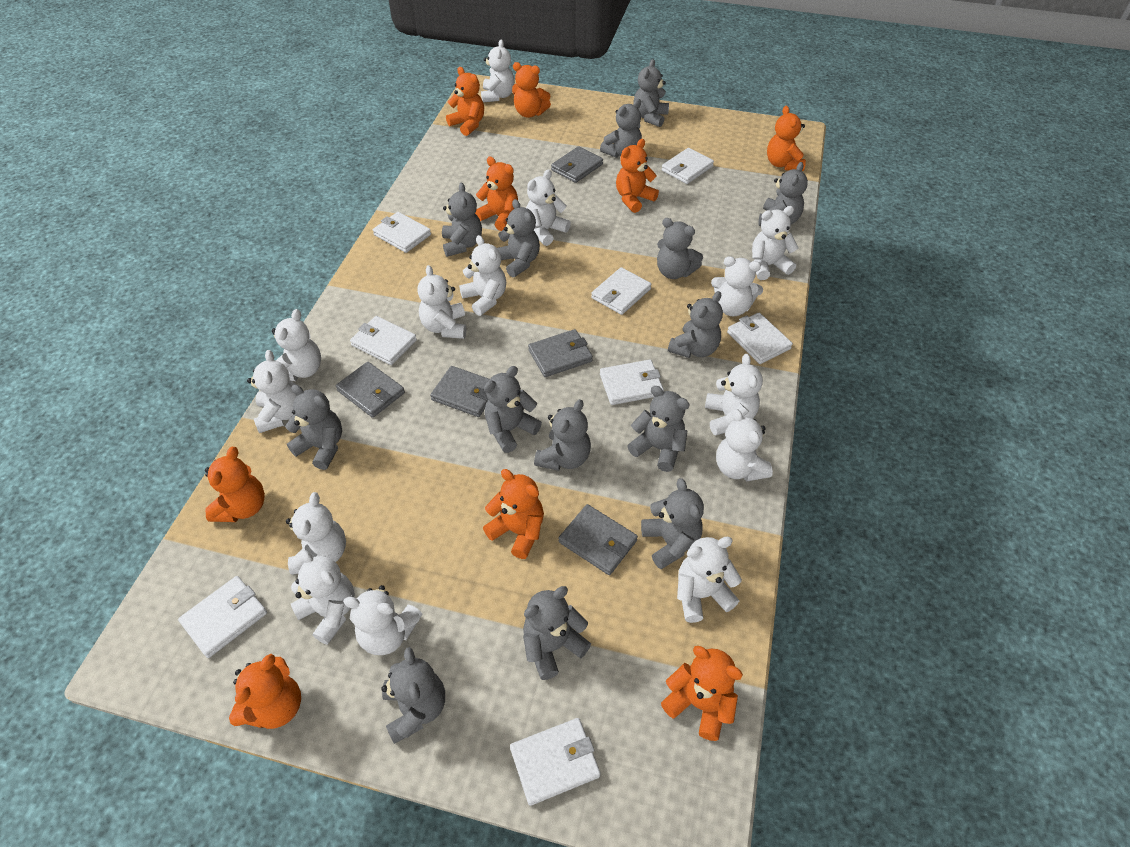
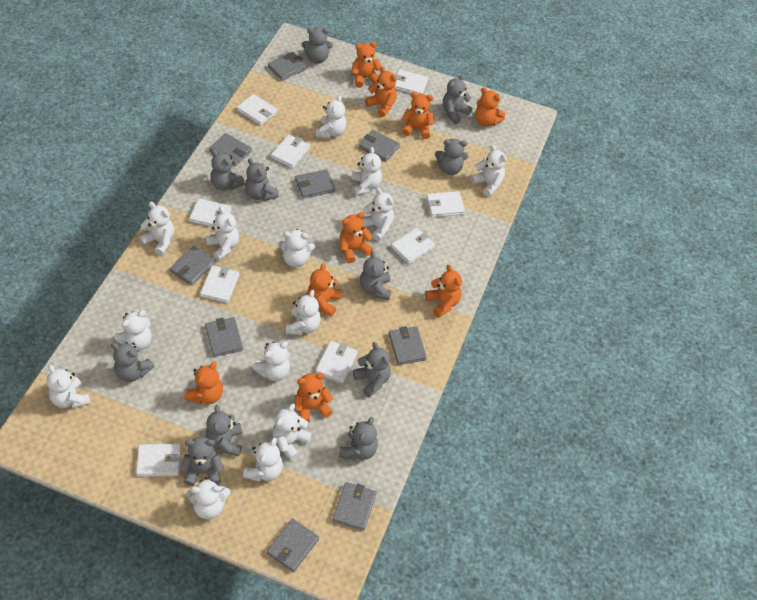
grey teddy bear: 14 -> 11
grey wallet: 5 -> 9
white wallet: 8 -> 9

